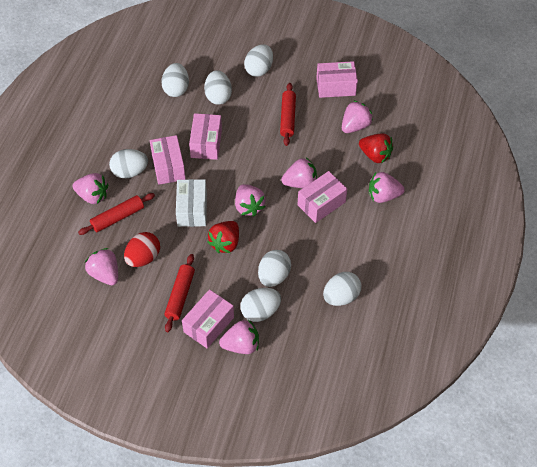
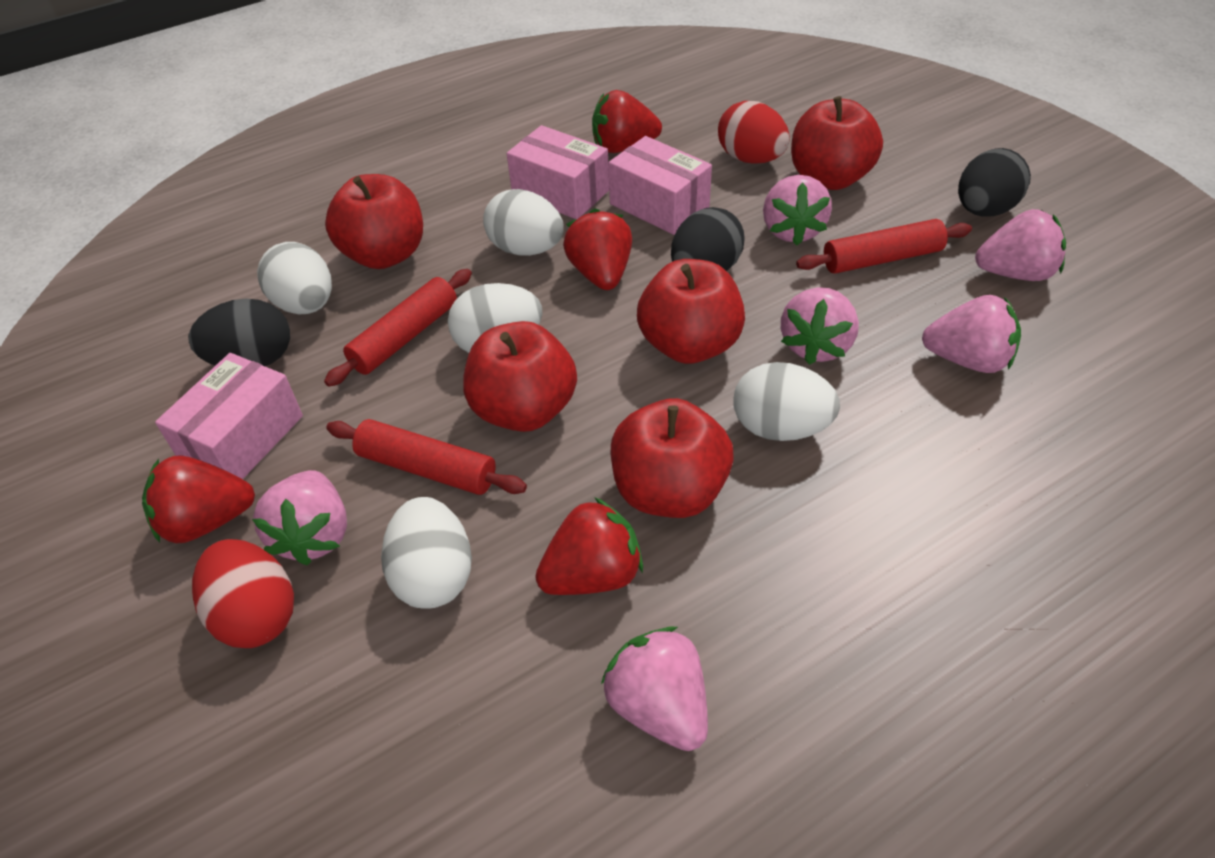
black egg: 0 -> 3
pink box: 5 -> 3
pink strawberry: 7 -> 6
red apple: 0 -> 5
red egg: 1 -> 2
red strawberry: 2 -> 4
white box: 1 -> 0
white egg: 7 -> 5

